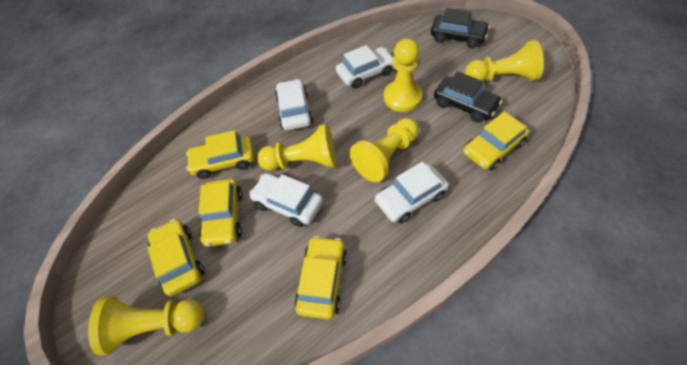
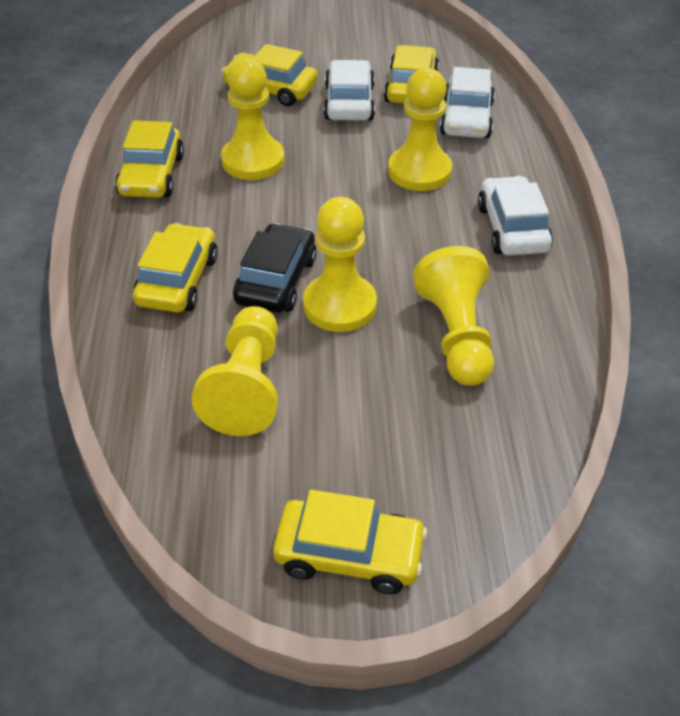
black car: 2 -> 1
white car: 4 -> 3

